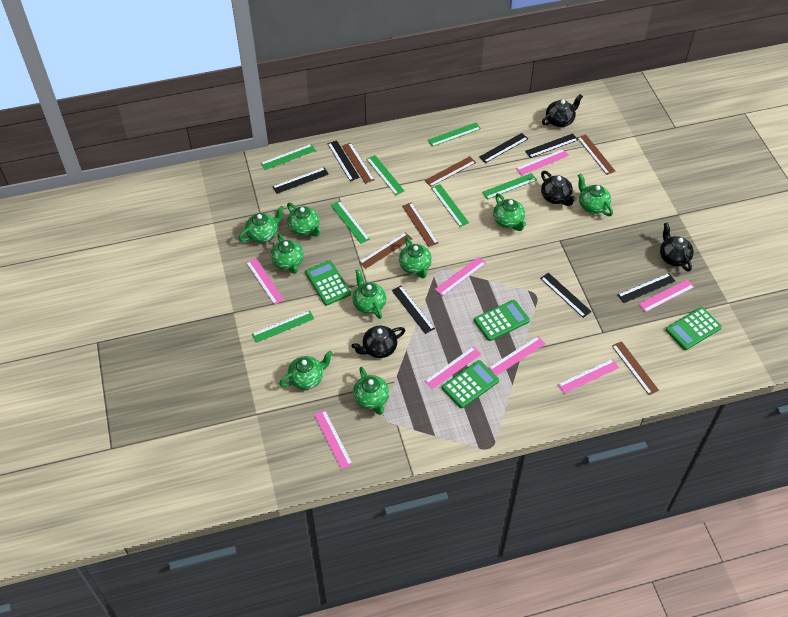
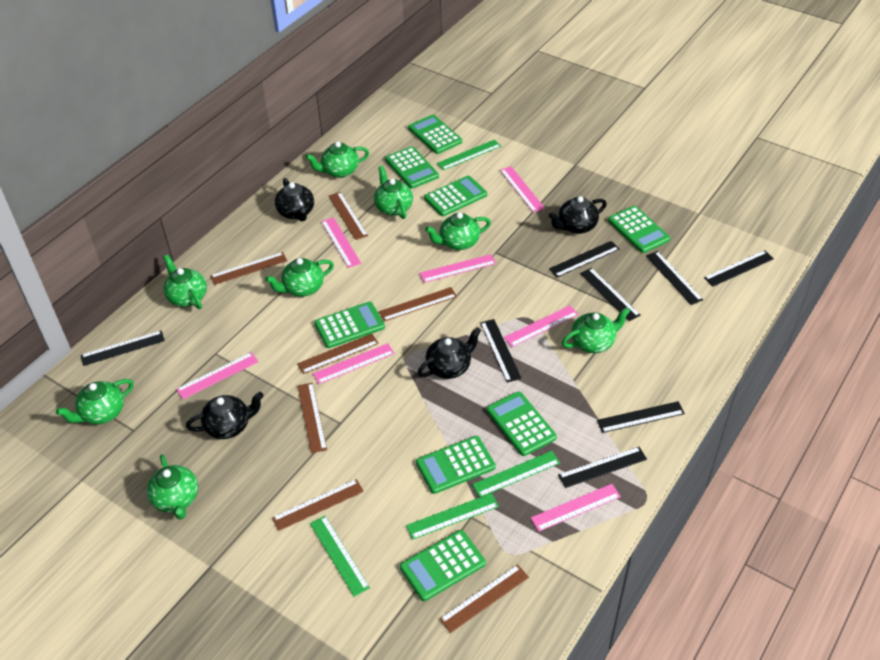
black ruler: 7 -> 8
brown ruler: 6 -> 7
green calculator: 4 -> 8
green ruler: 7 -> 4
green teapot: 9 -> 8
pink ruler: 8 -> 7

